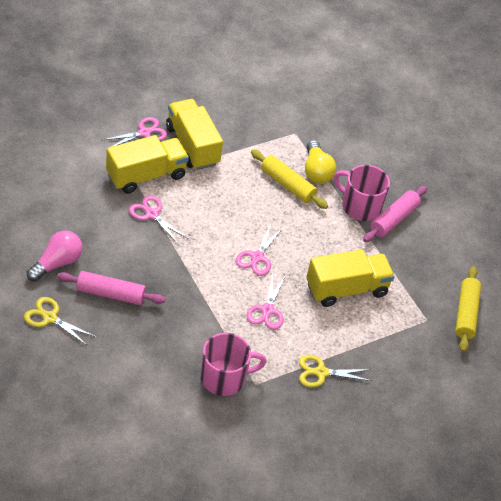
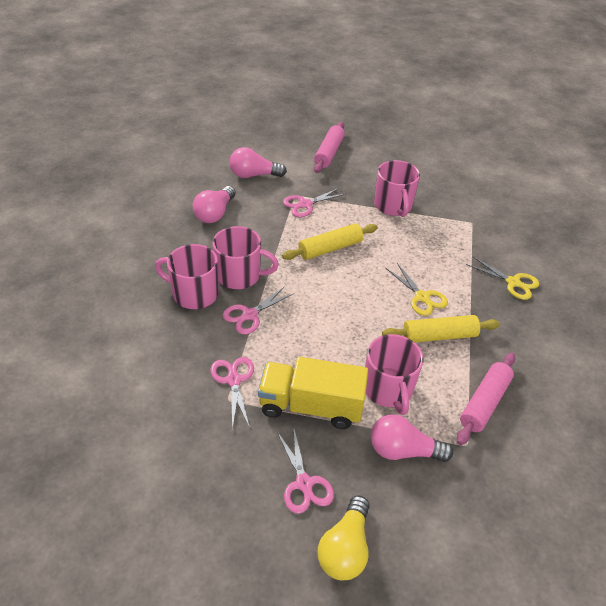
pink light bulb: 1 -> 3
pink mug: 2 -> 4
yellow truck: 3 -> 1

